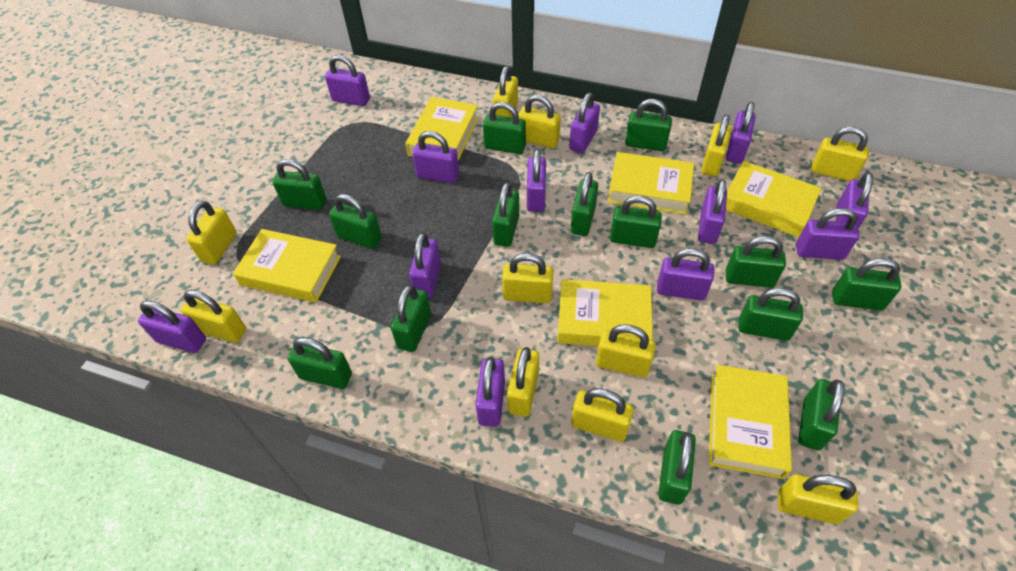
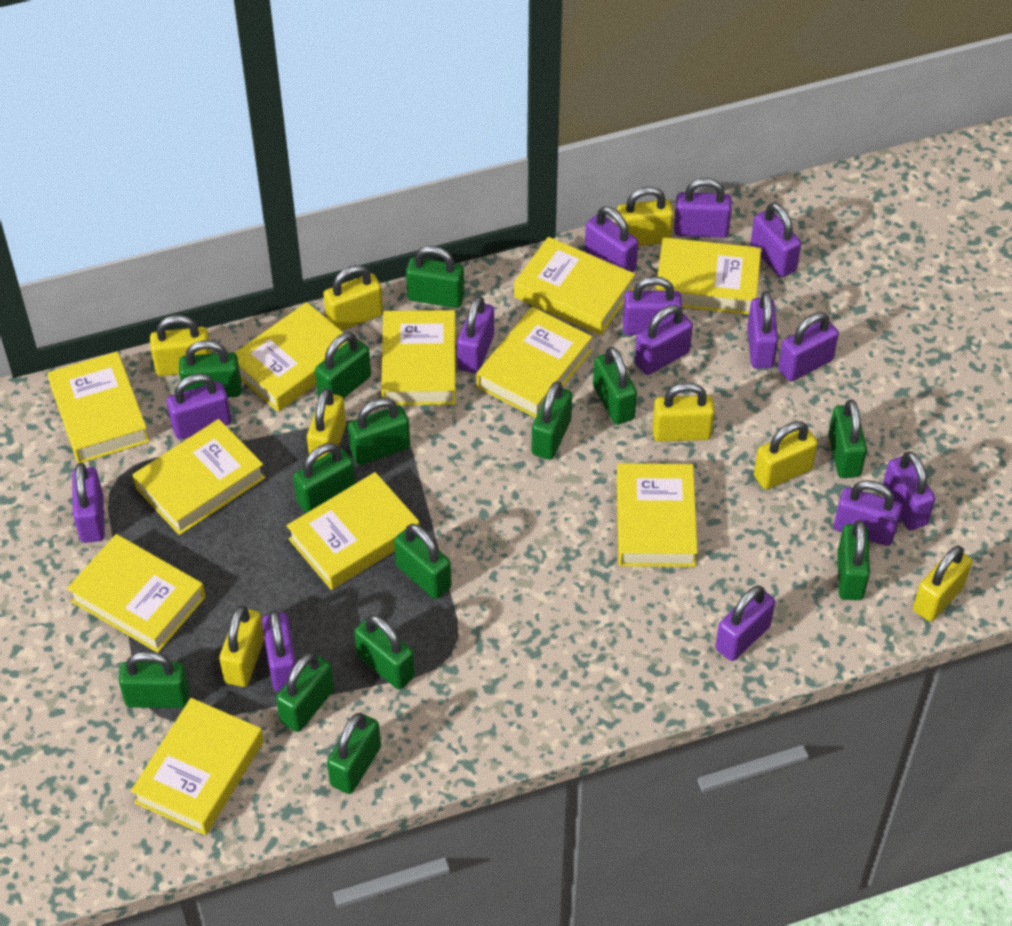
purple padlock: 12 -> 14
yellow book: 6 -> 11
yellow padlock: 11 -> 8

